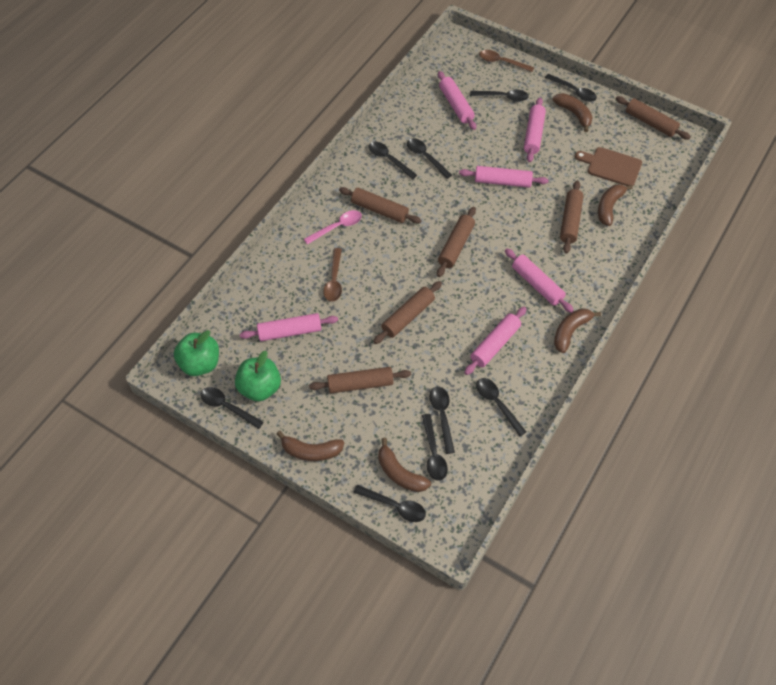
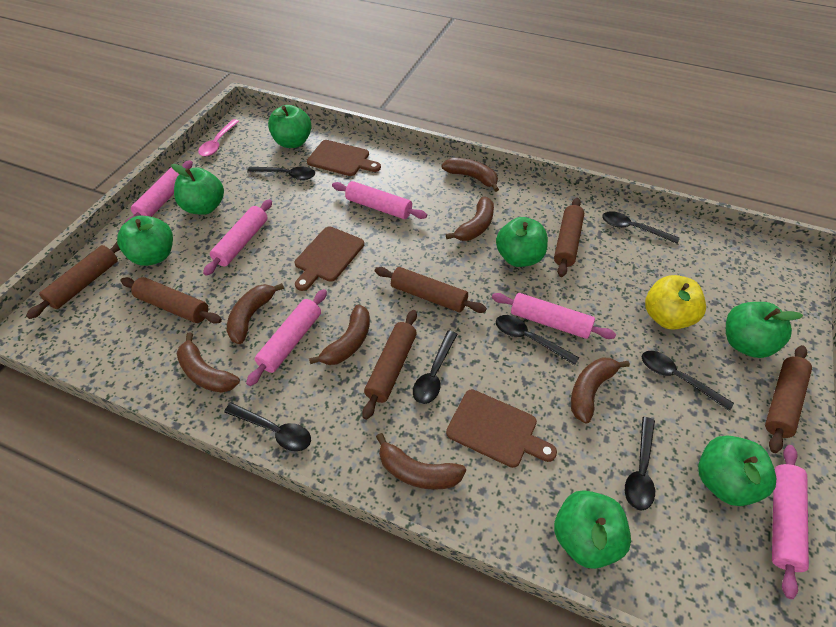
black spoon: 9 -> 7
brown banana: 5 -> 7
brown cutting board: 1 -> 3
brown spoon: 2 -> 0
green apple: 2 -> 7
yellow apple: 0 -> 1

